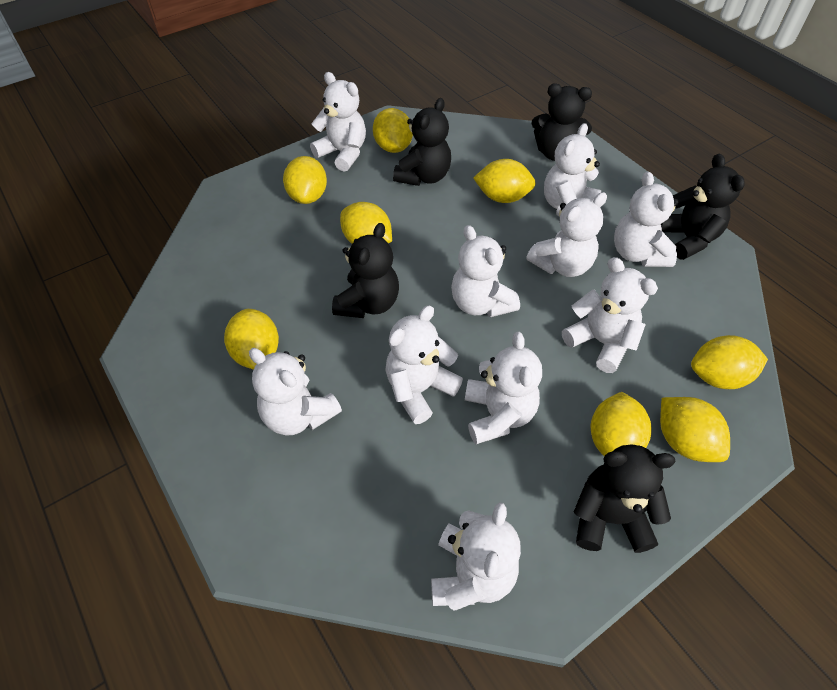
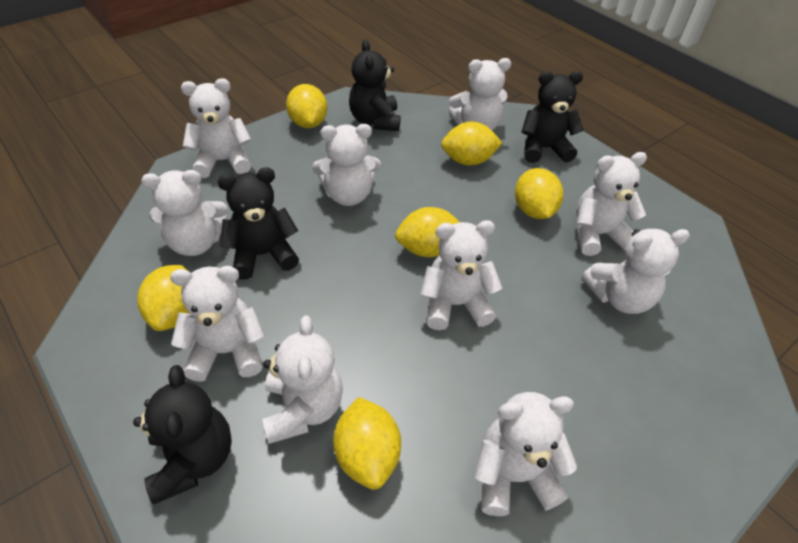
black teddy bear: 5 -> 4
yellow lemon: 8 -> 6

